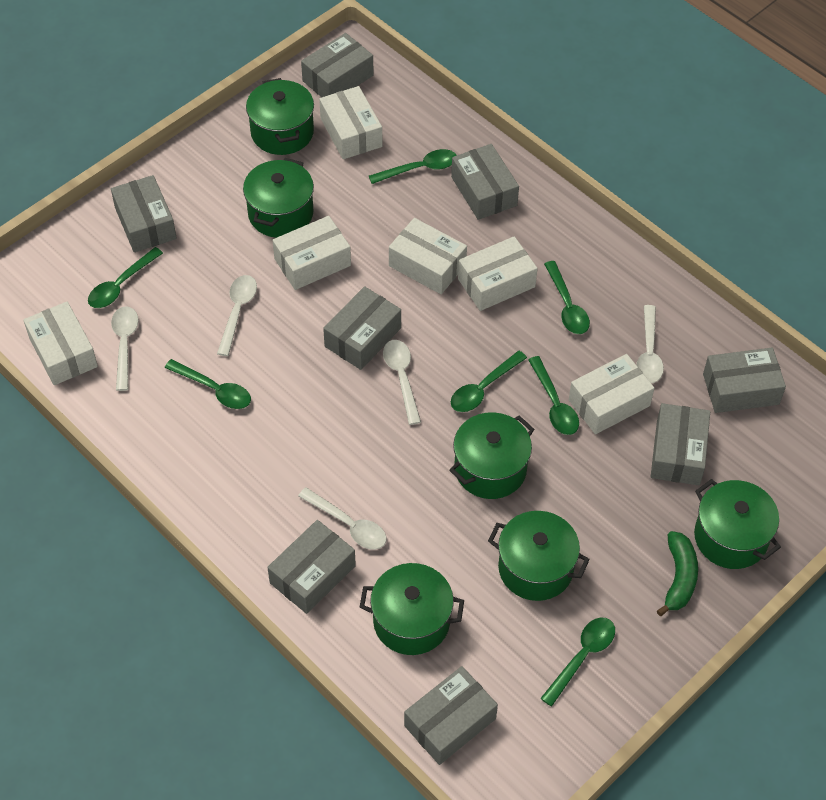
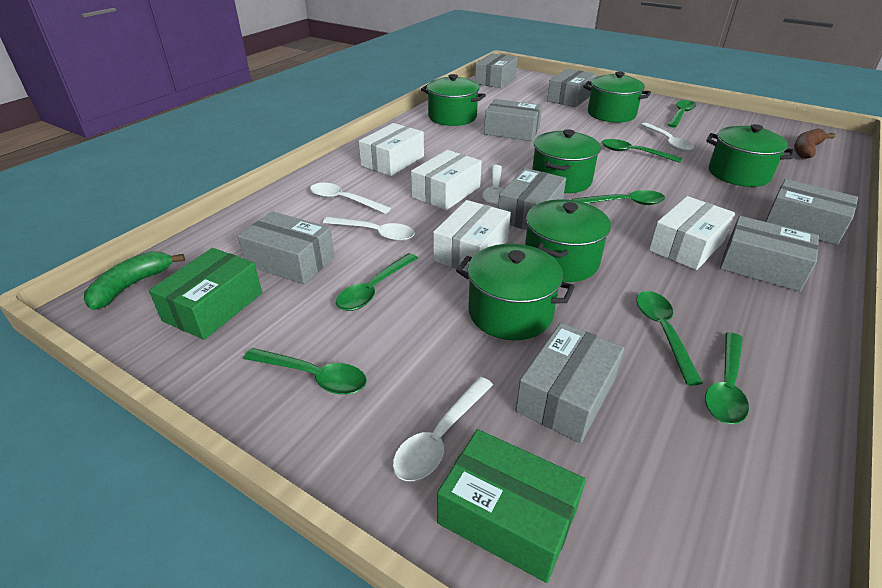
brown banana: 0 -> 1
green box: 0 -> 2
white box: 6 -> 4

